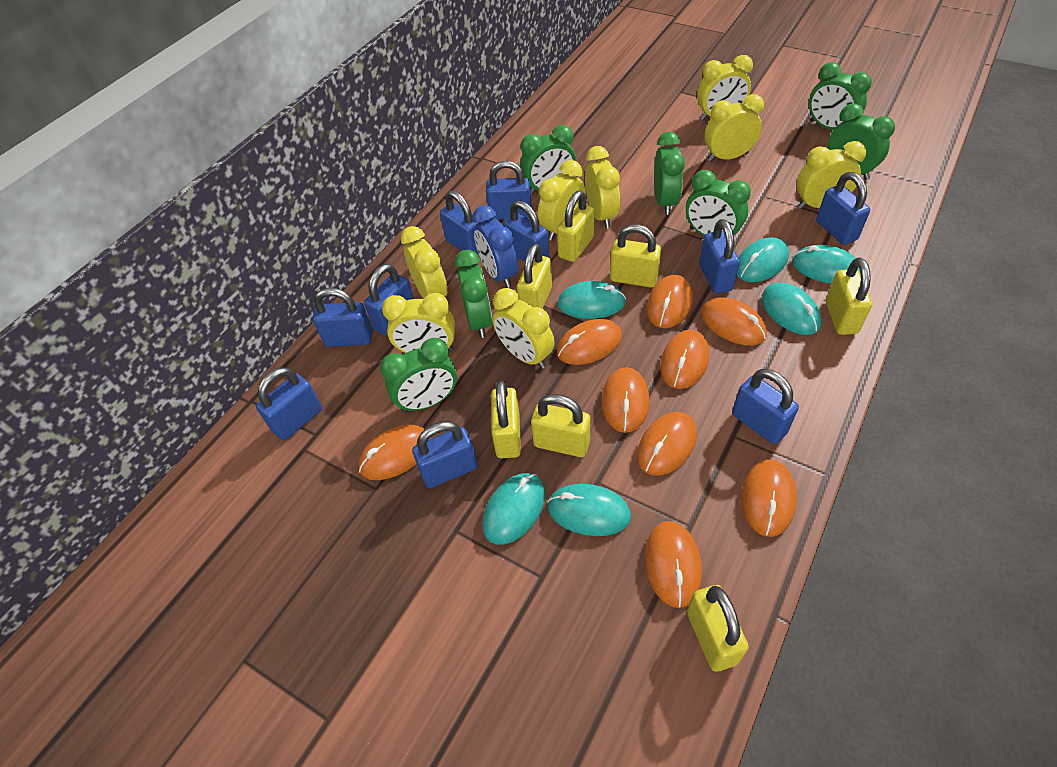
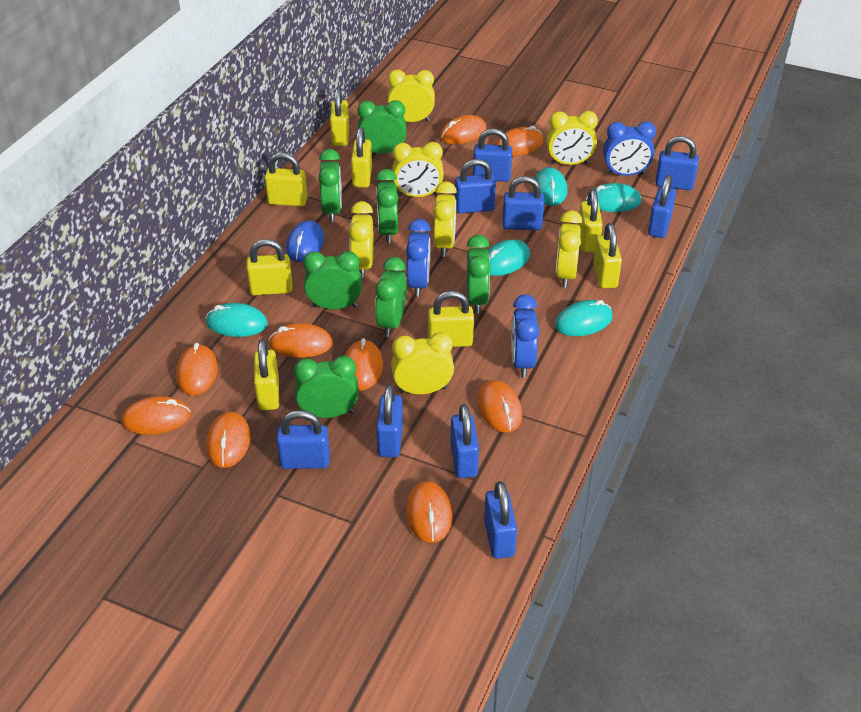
blue clock: 1 -> 3
blue mouse: 0 -> 1
blue padlock: 10 -> 9
turquoise mouse: 6 -> 5
yellow clock: 8 -> 7
yellow padlock: 7 -> 8

